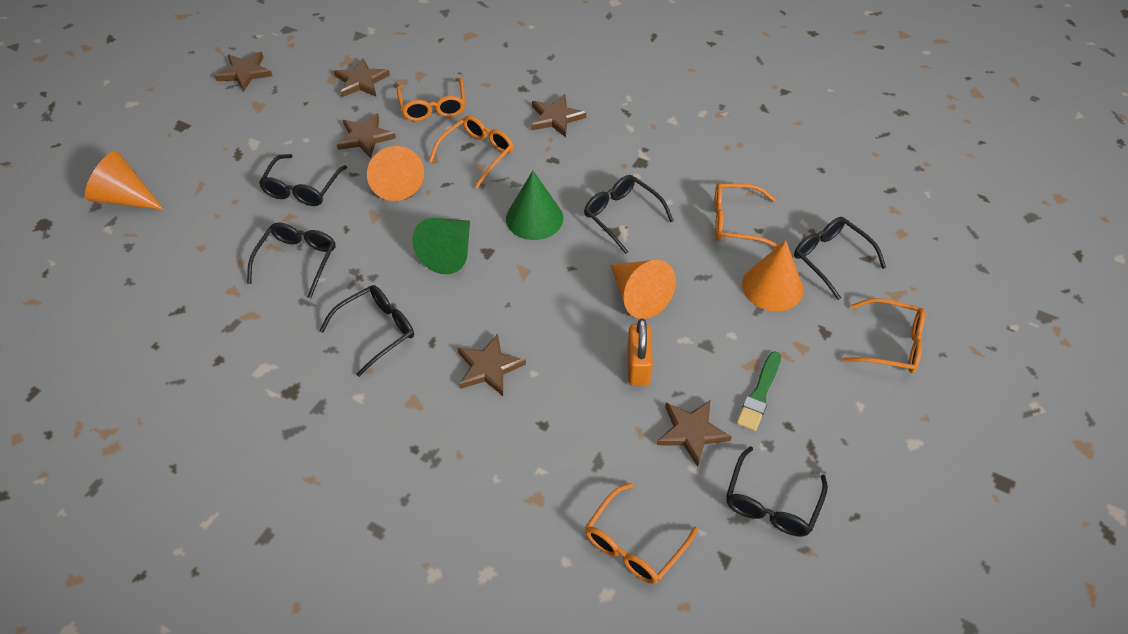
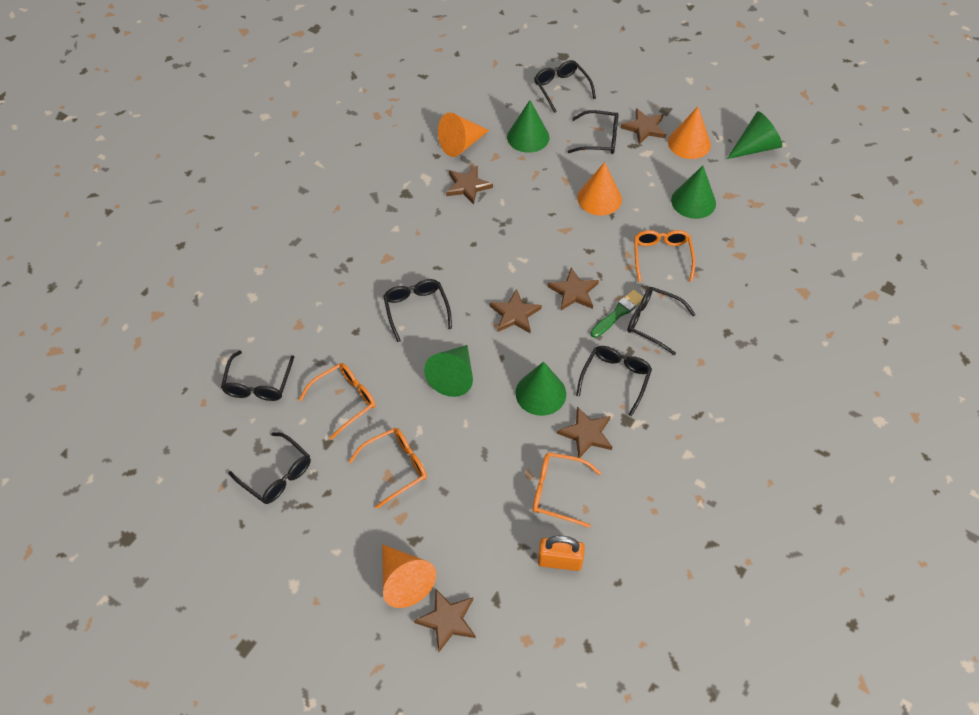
black glasses: 6 -> 7
green cone: 2 -> 5
orange glasses: 5 -> 4

